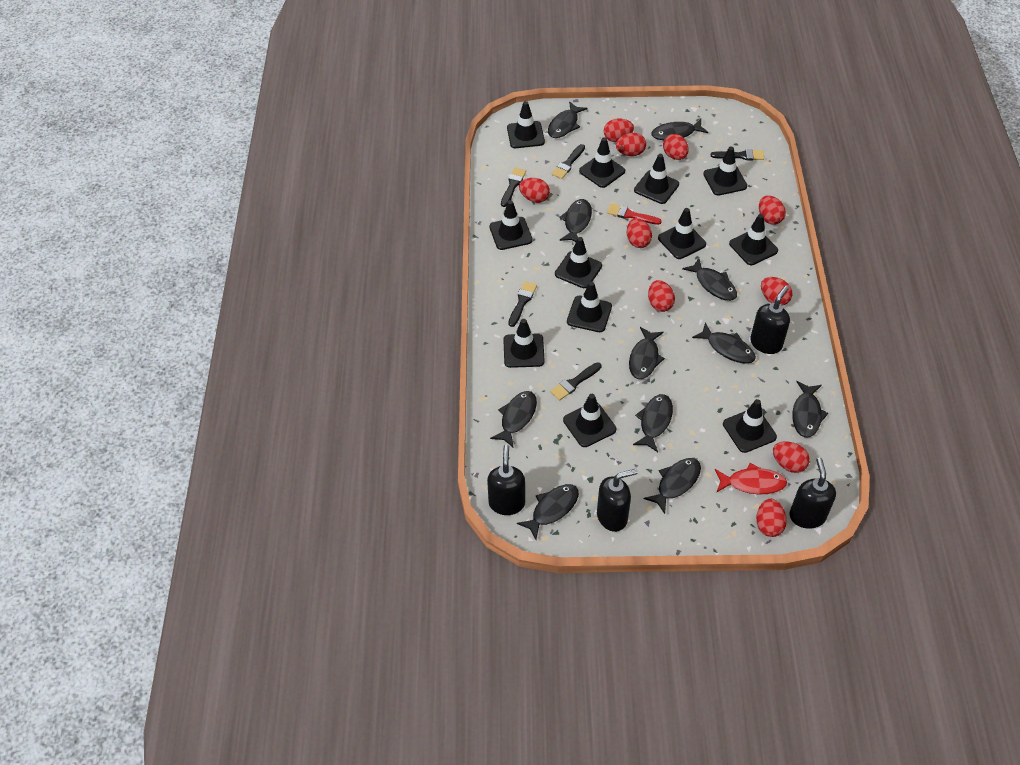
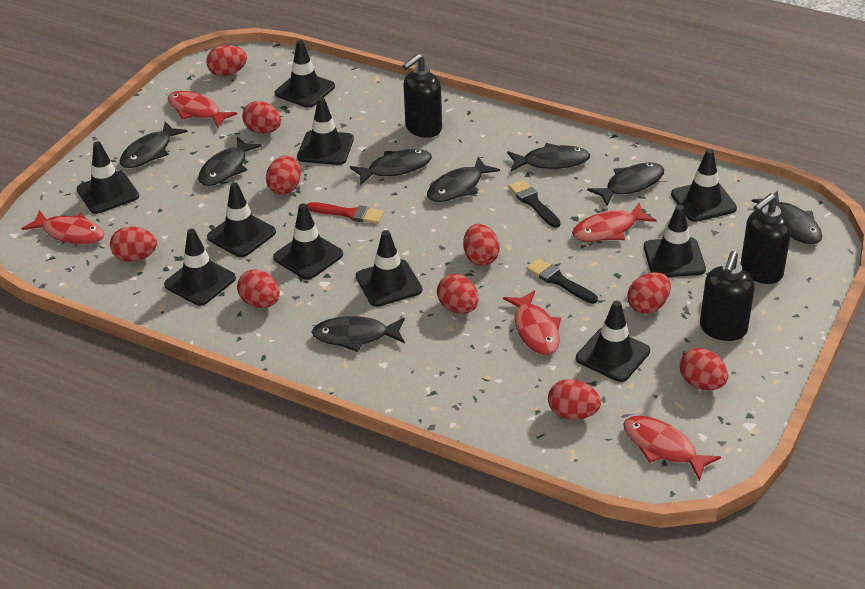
black brush: 5 -> 2
black fish: 11 -> 8
black soap dispenser: 4 -> 3
black traffic cone: 12 -> 10
red fish: 1 -> 5

